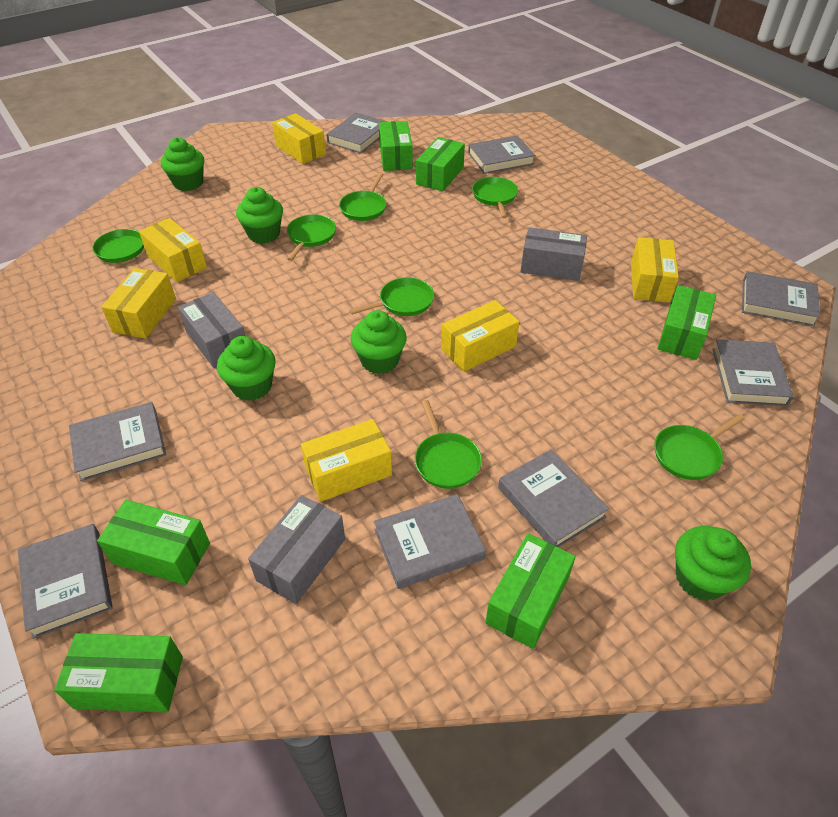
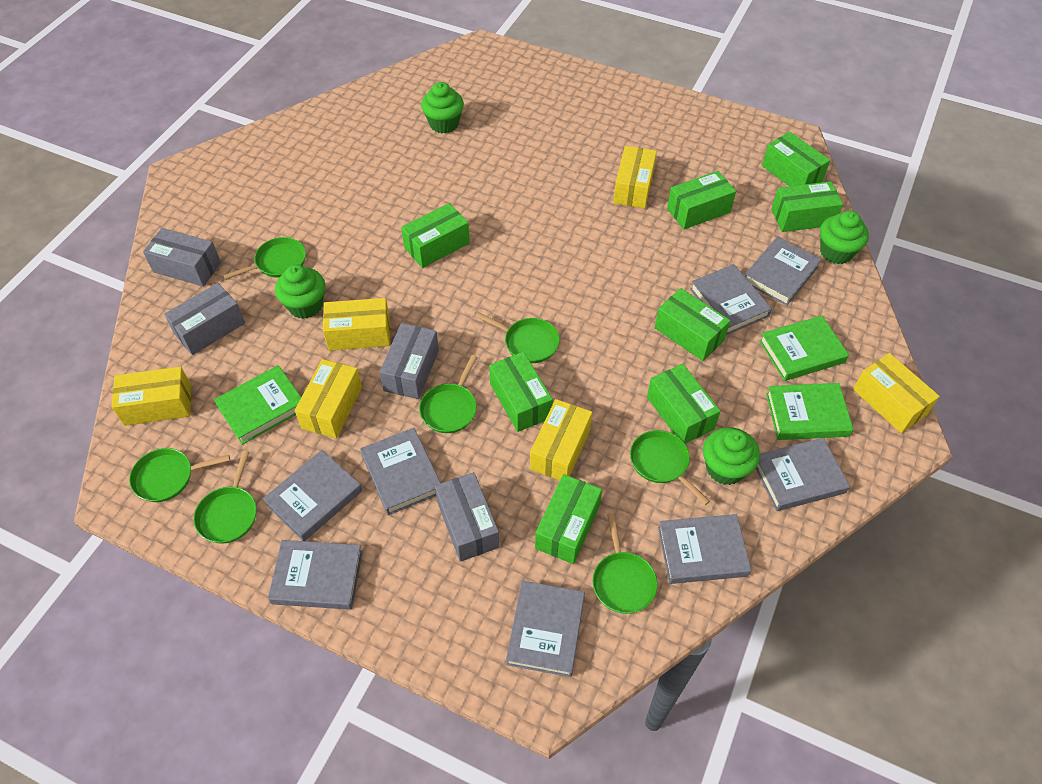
green book: 0 -> 3
green box: 6 -> 8
green cupcake: 5 -> 4
grey box: 3 -> 4

